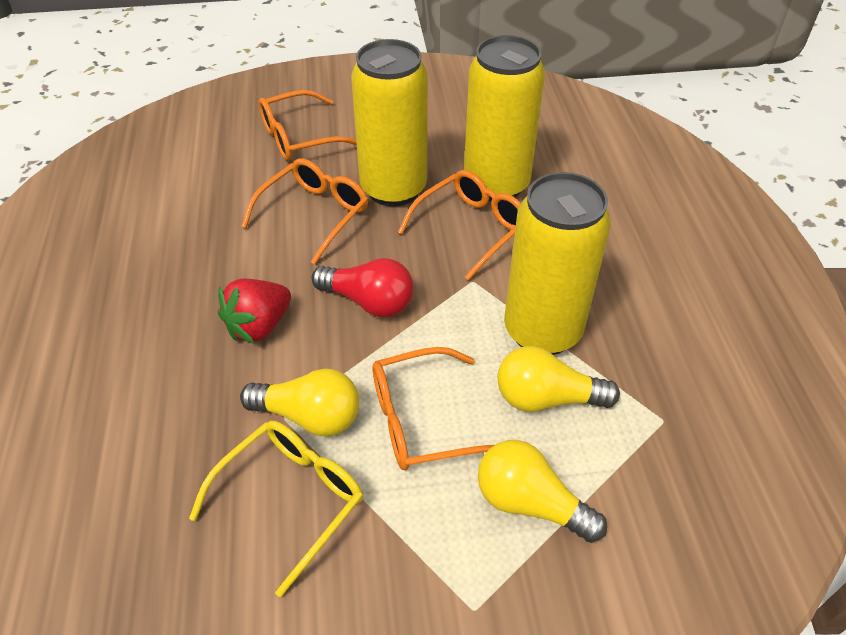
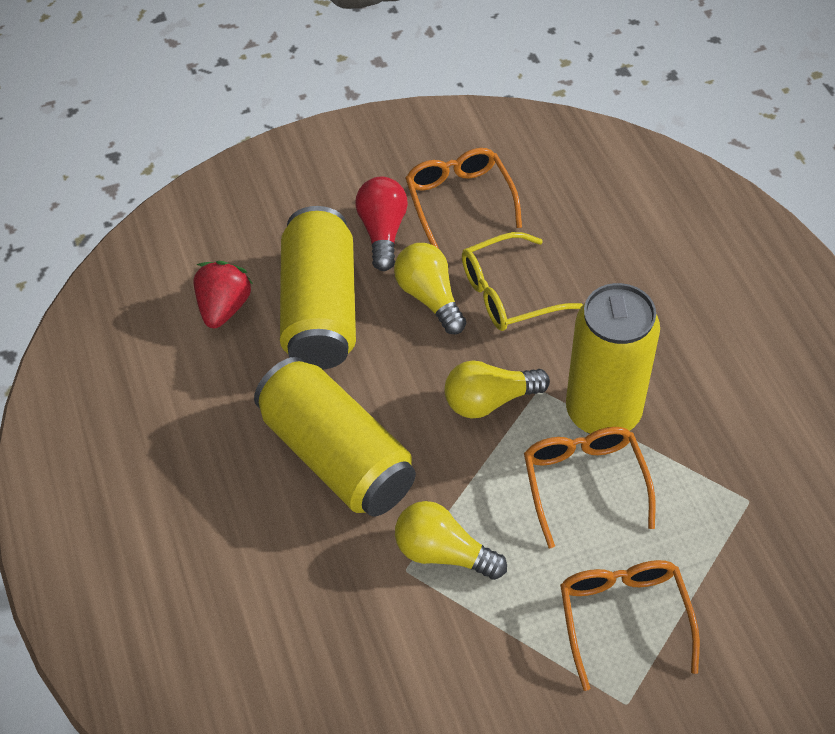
orange glasses: 4 -> 3

